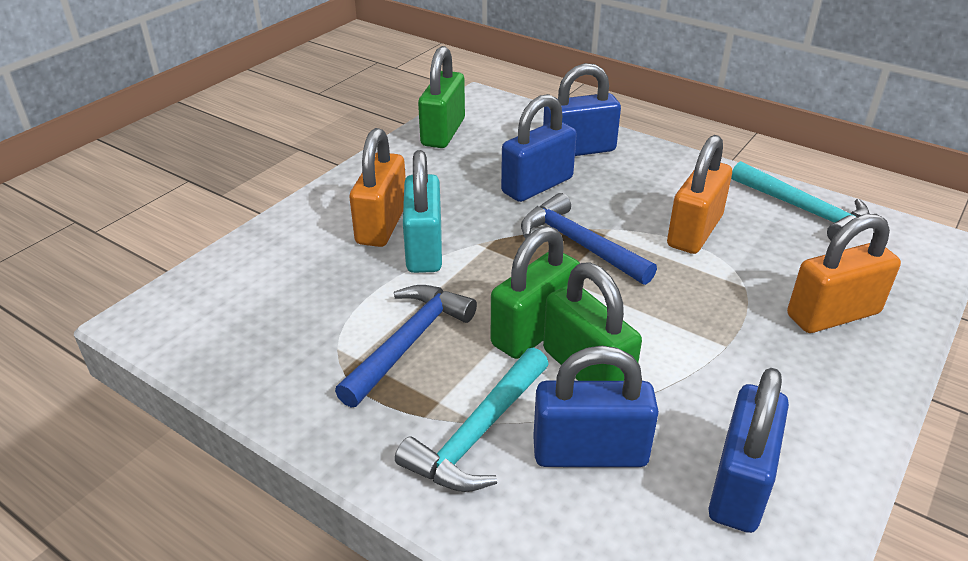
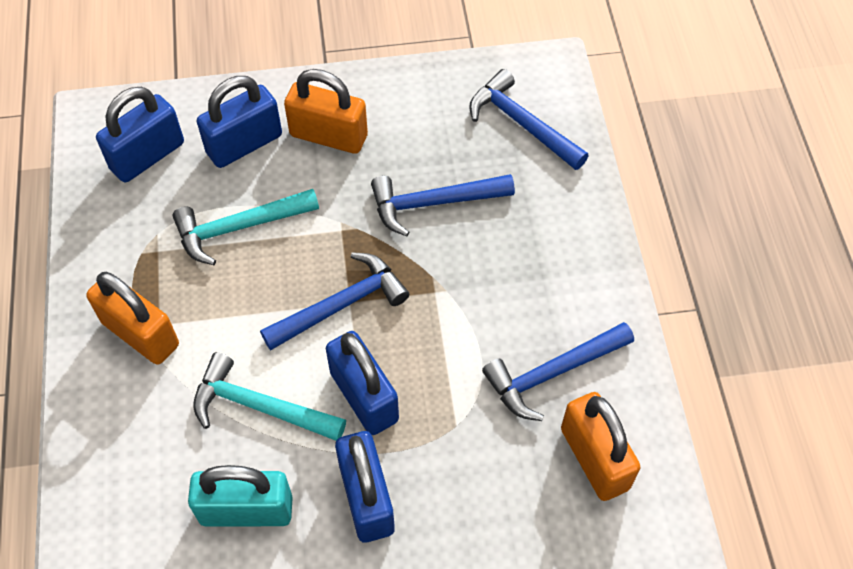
blue hammer: 2 -> 4
green padlock: 3 -> 0

